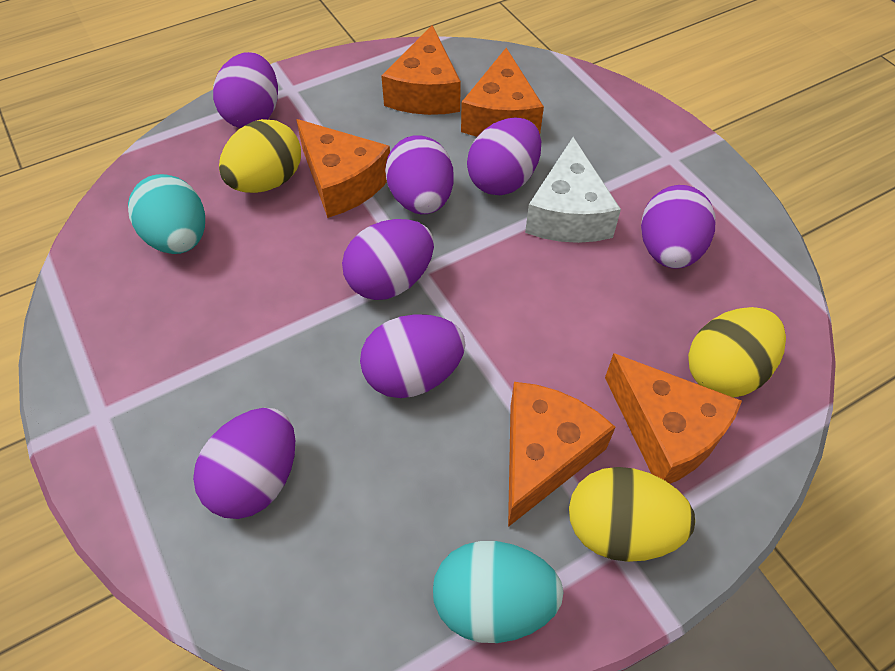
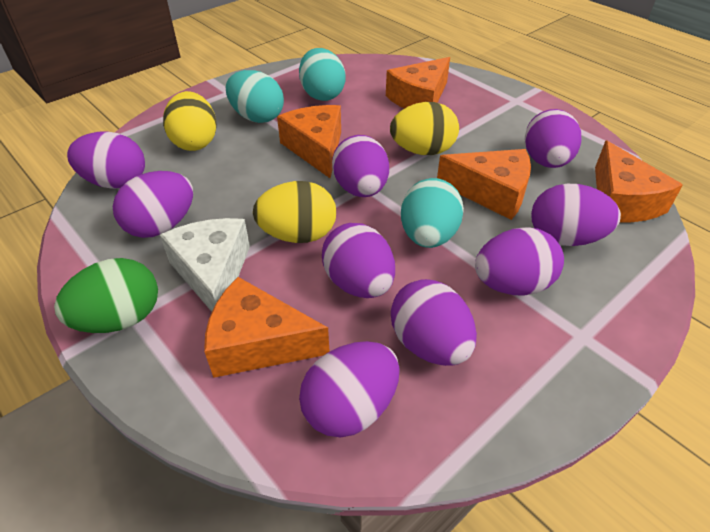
green egg: 0 -> 1
purple egg: 7 -> 9
turquoise egg: 2 -> 3

